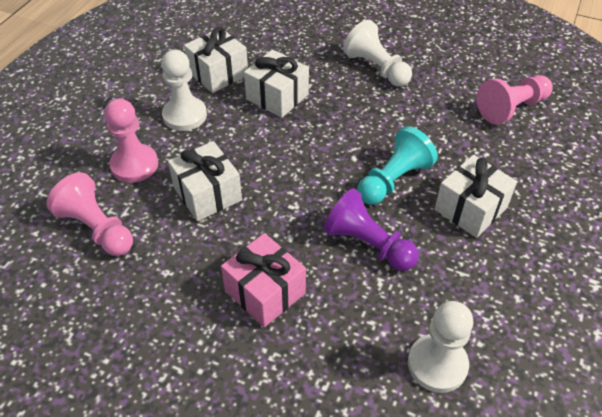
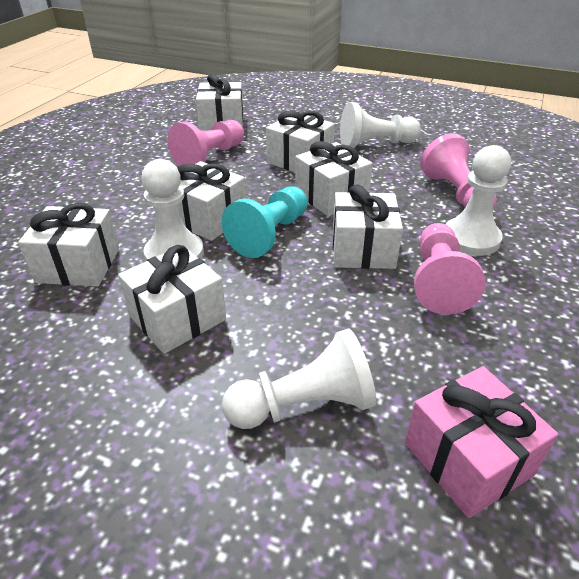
purple pawn: 1 -> 0
white gift: 4 -> 7
white pawn: 3 -> 4

